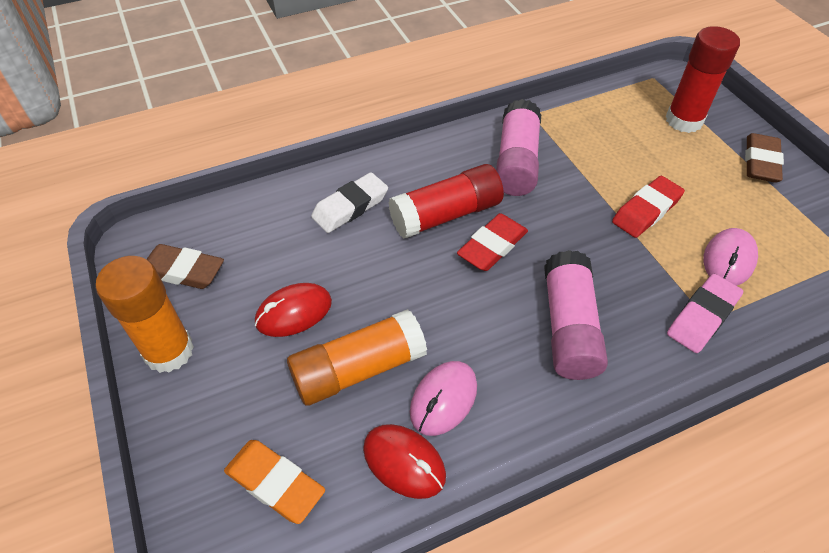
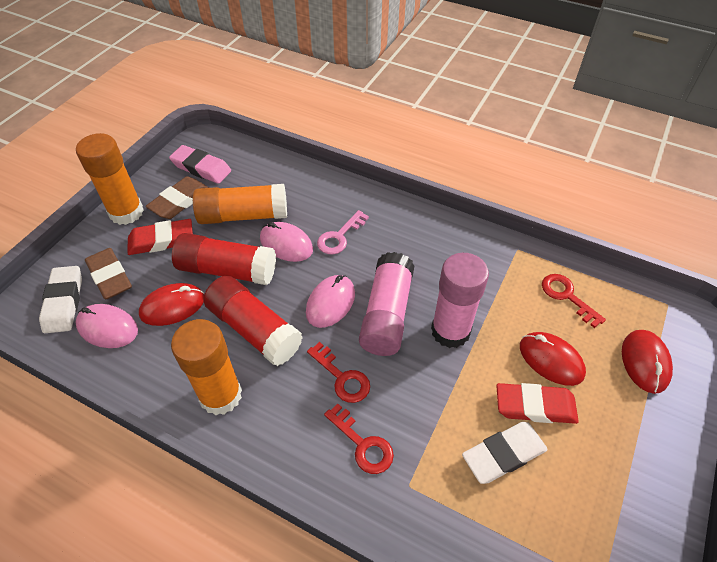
orange eraser: 1 -> 0
orange glue stick: 2 -> 3
pink key: 0 -> 1
pink mouse: 2 -> 3
red key: 0 -> 3
red mouse: 2 -> 3
white eraser: 1 -> 2

